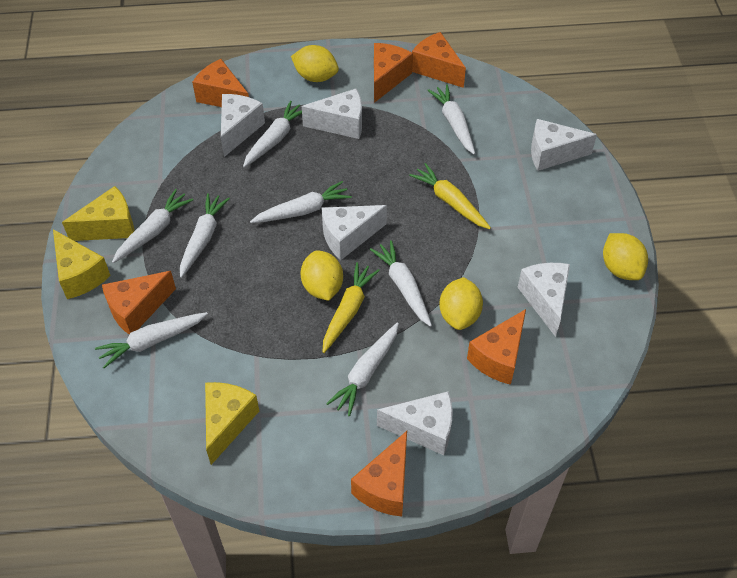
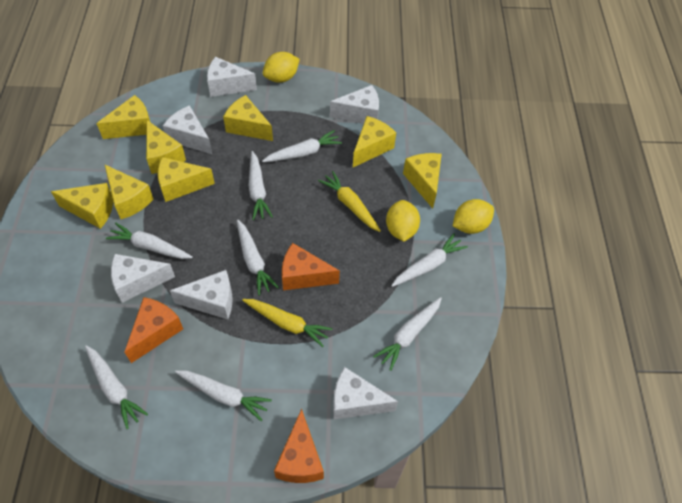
orange cheese: 6 -> 3
yellow cheese: 3 -> 8
yellow lemon: 4 -> 3

